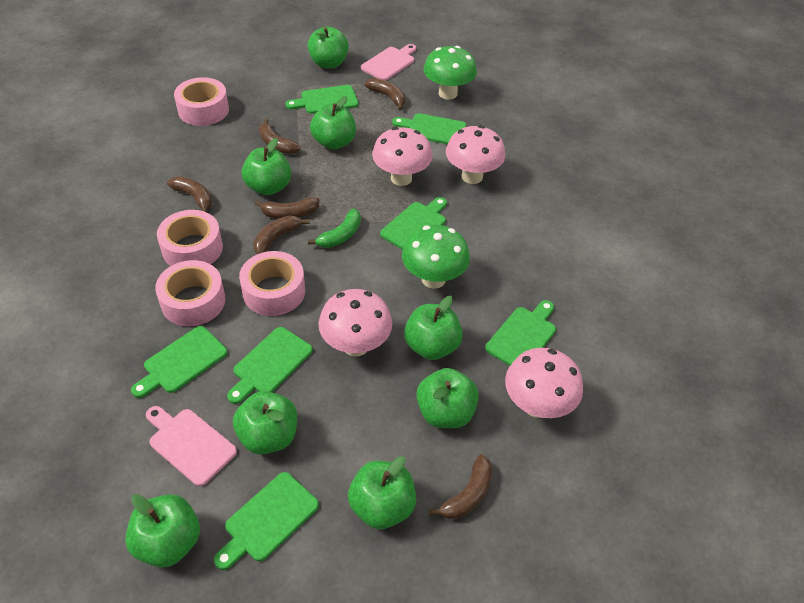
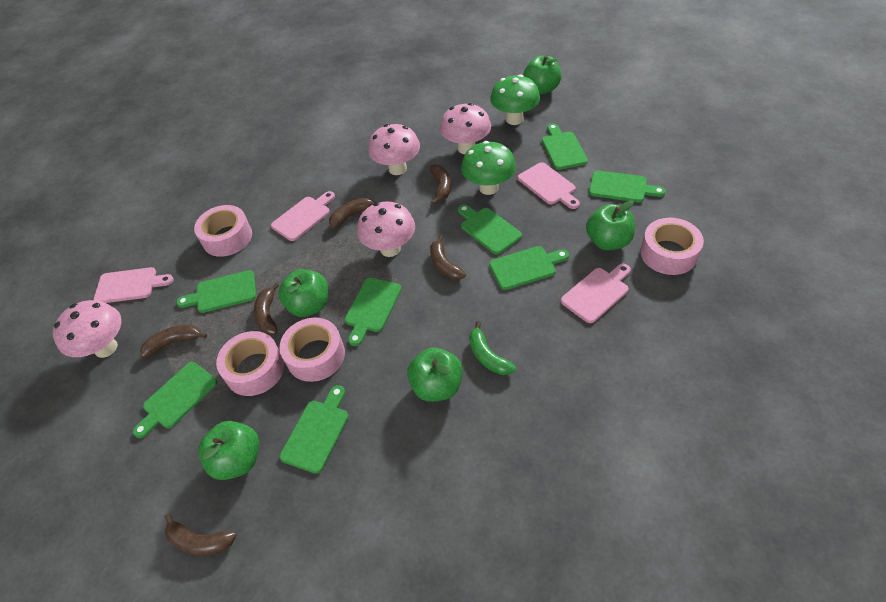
green apple: 8 -> 5
green cutting board: 7 -> 8
pink cutting board: 2 -> 4

